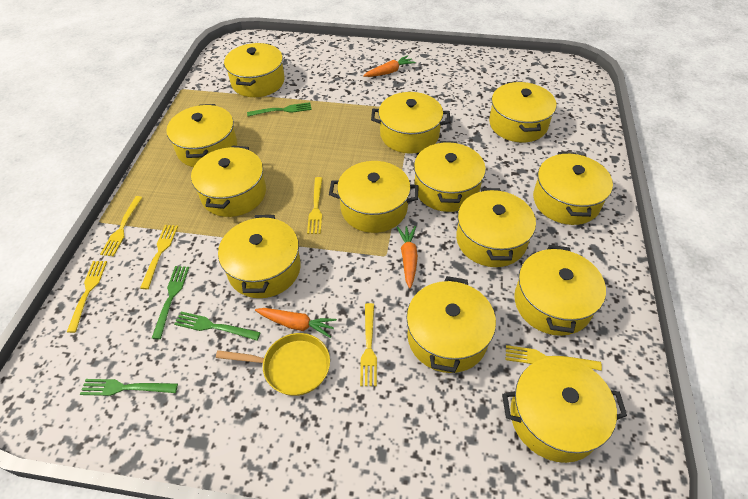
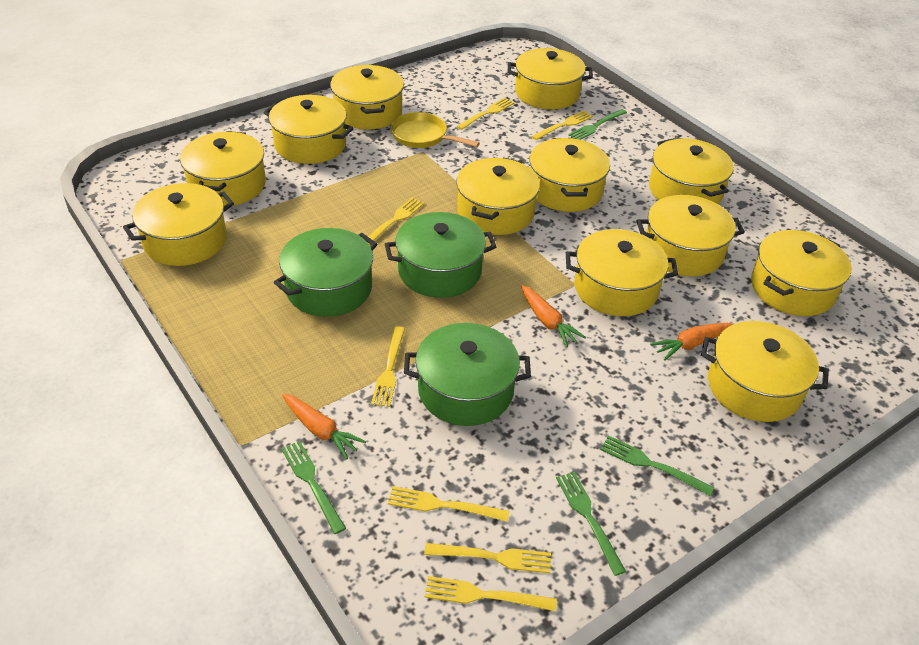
green pot: 0 -> 3
yellow fork: 6 -> 7
yellow pot: 13 -> 12

